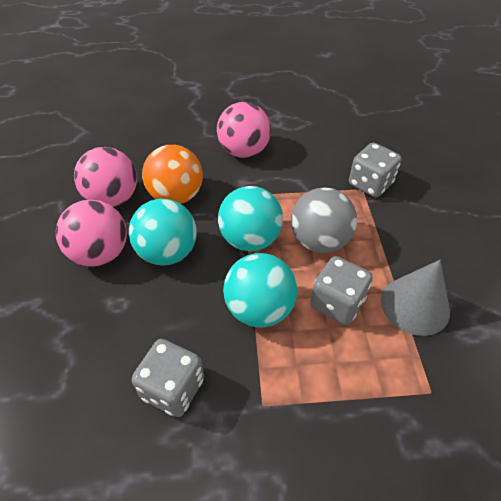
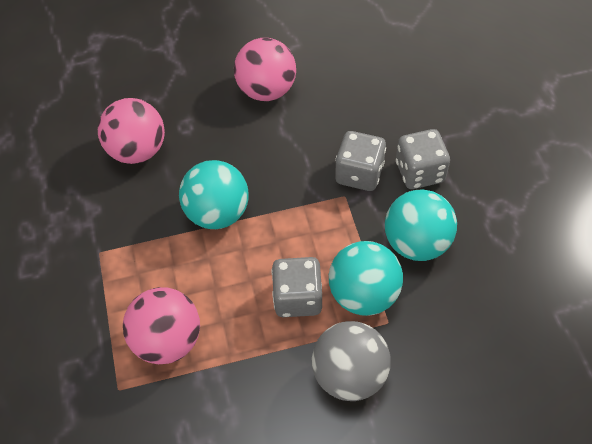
grey cone: 1 -> 0
orange ball: 1 -> 0

